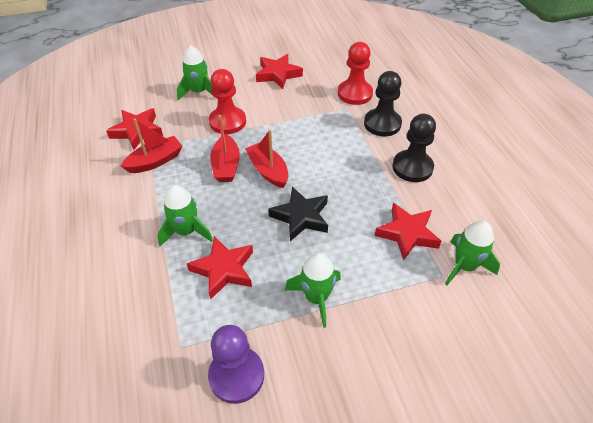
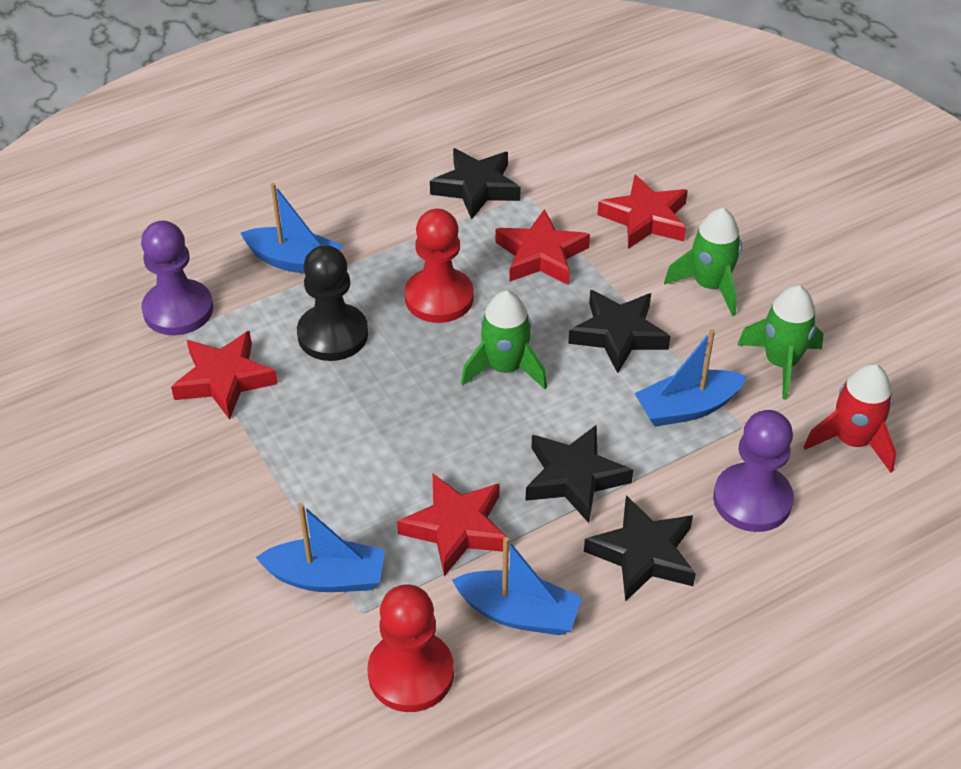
black pawn: 2 -> 1
black star: 1 -> 4
blue boat: 0 -> 4
green rocket: 4 -> 3
purple pawn: 1 -> 2
red boat: 3 -> 0
red rocket: 0 -> 1

